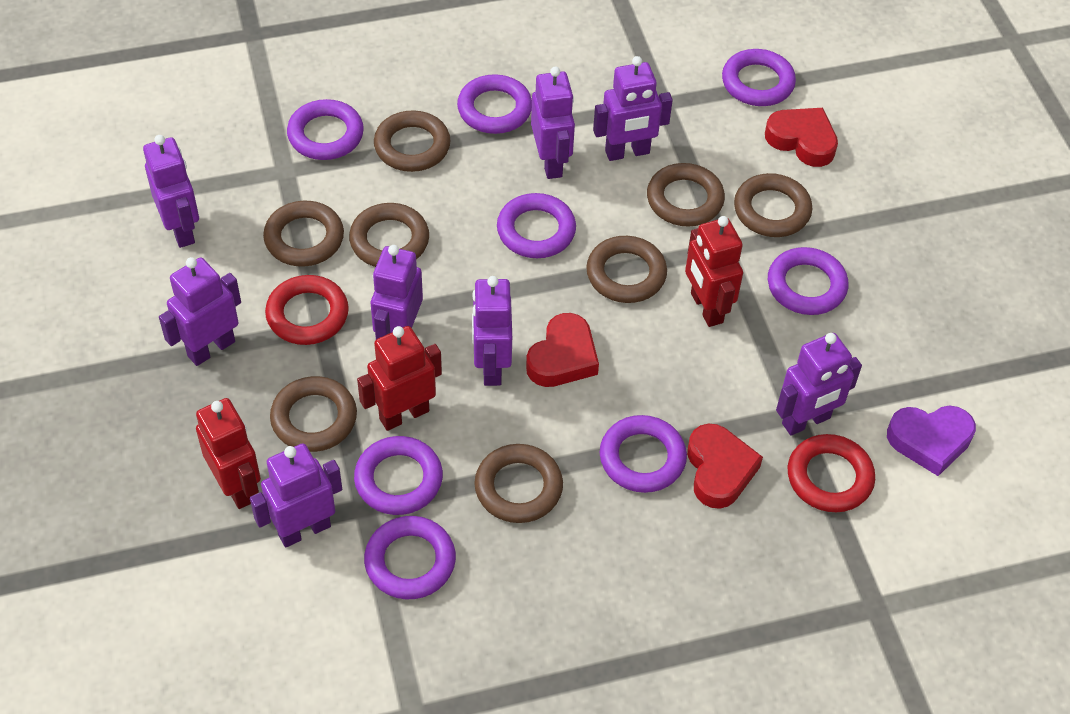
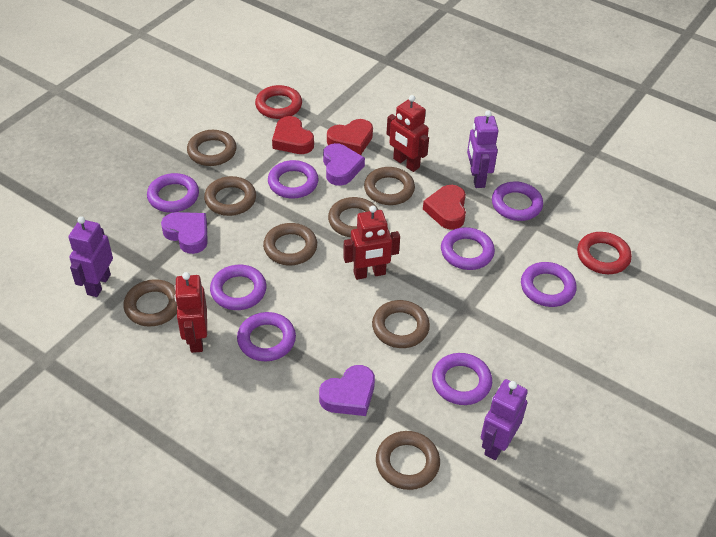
purple heart: 1 -> 3
purple robot: 8 -> 3

